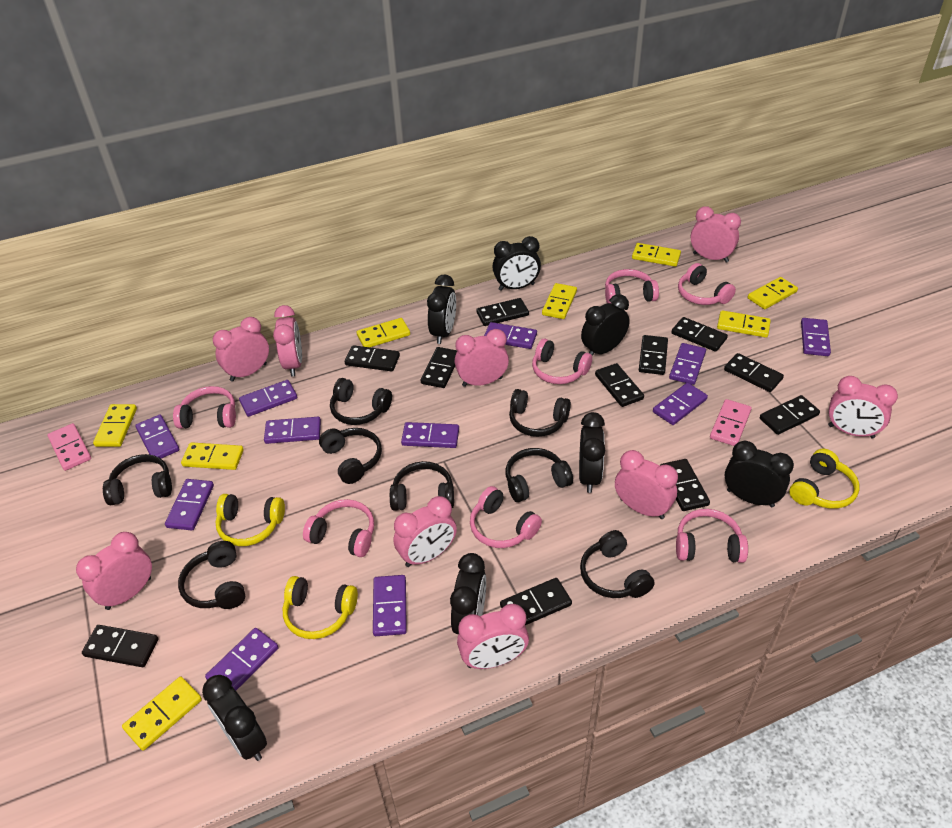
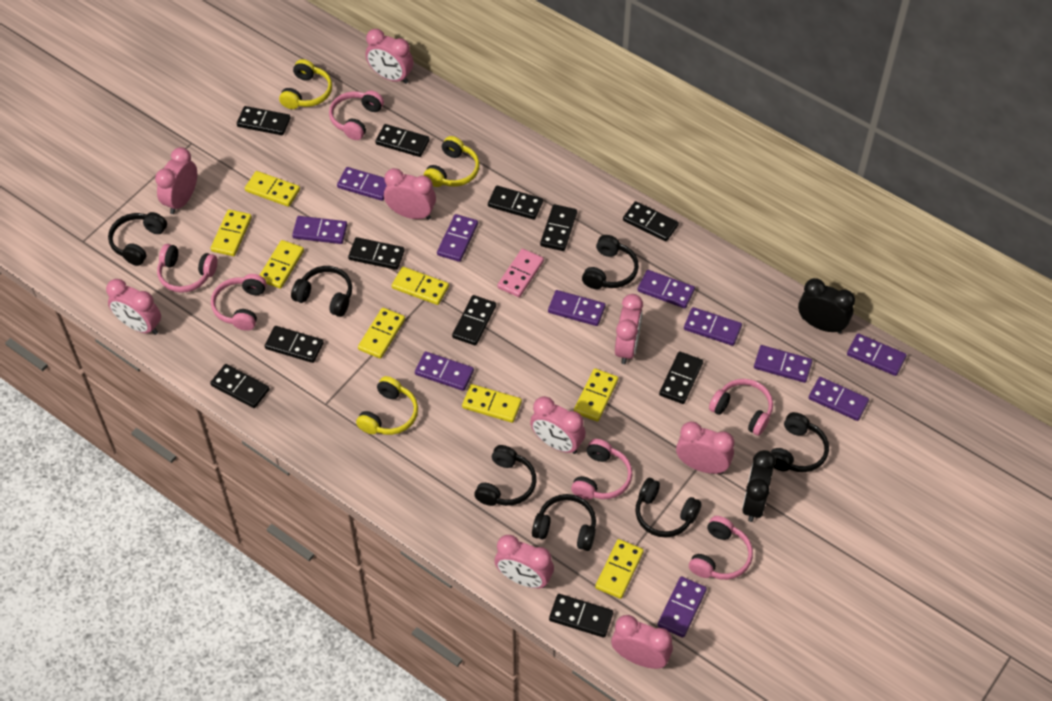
black clock: 7 -> 2
black headphones: 8 -> 7
pink domino: 2 -> 1
pink headphones: 7 -> 6

